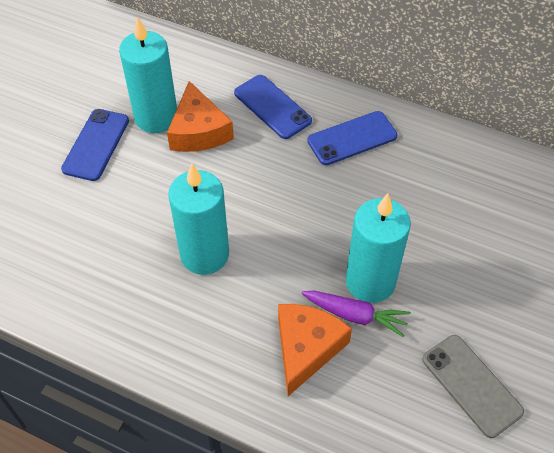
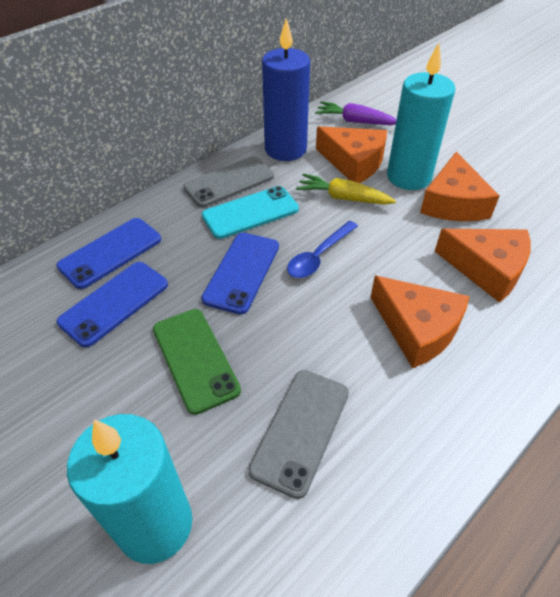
blue candle: 0 -> 1
blue spoon: 0 -> 1
green phone: 0 -> 1
grey phone: 1 -> 2
orange cheese: 2 -> 4
turquoise candle: 3 -> 2
turquoise phone: 0 -> 1
yellow carrot: 0 -> 1

